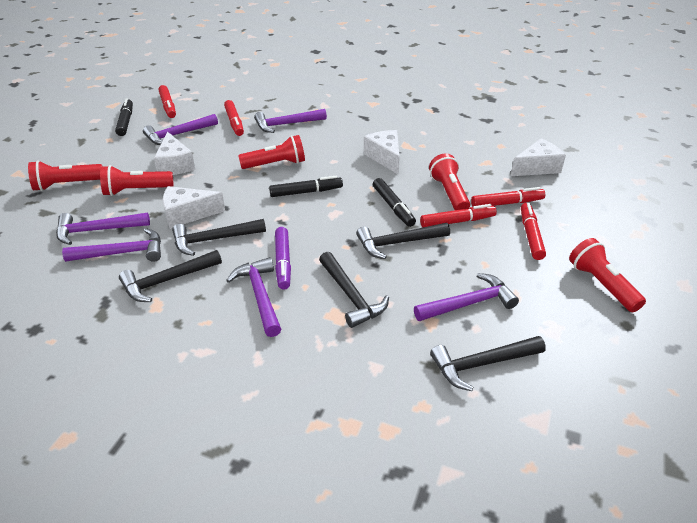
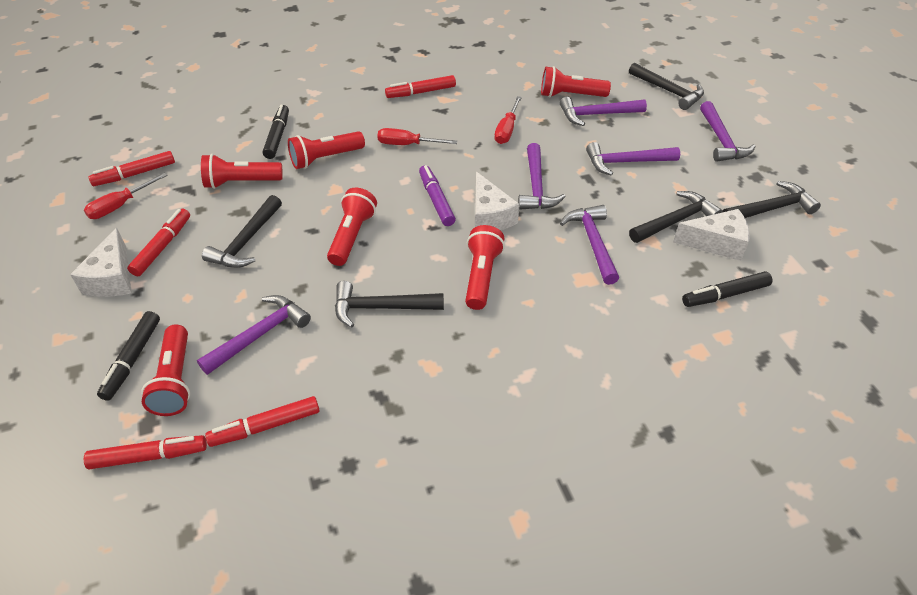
red flashlight: 5 -> 6
red screwdriver: 0 -> 3
white cheese: 4 -> 3

